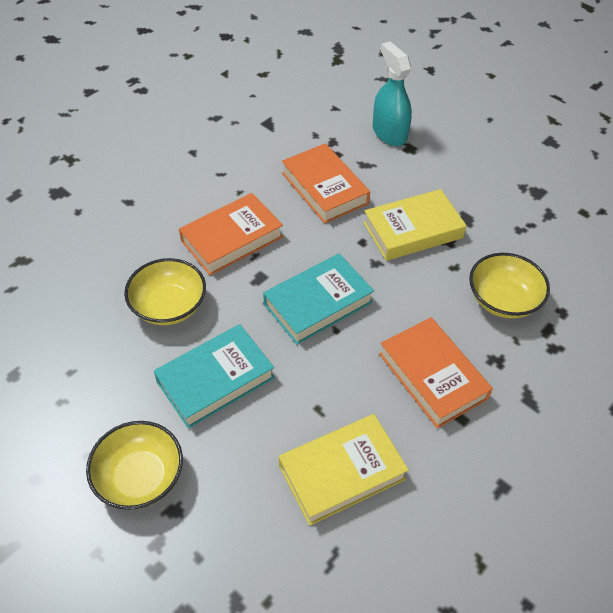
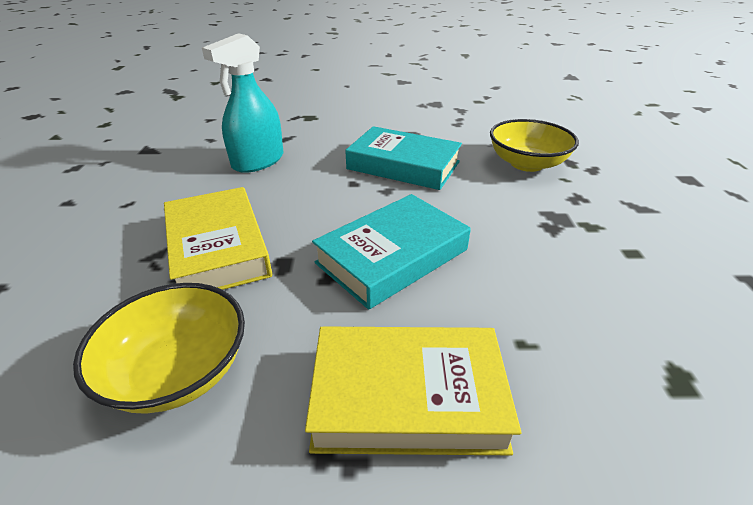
orange book: 3 -> 0
yellow bowl: 3 -> 2

